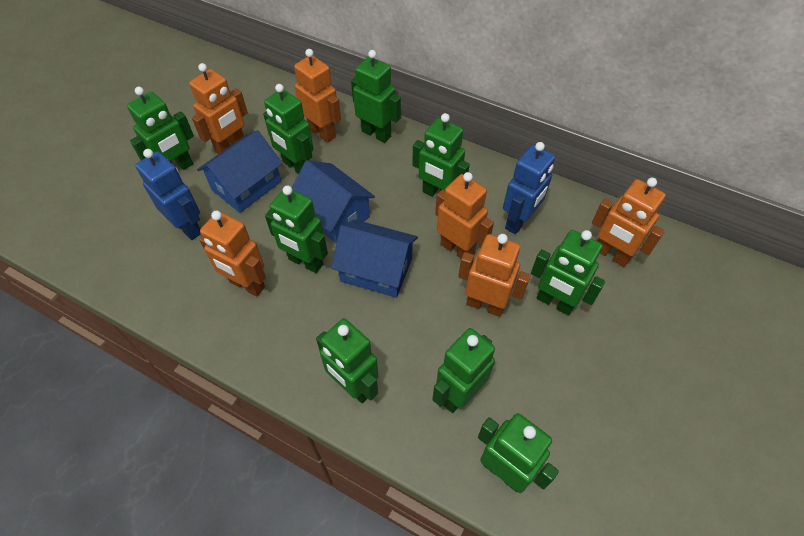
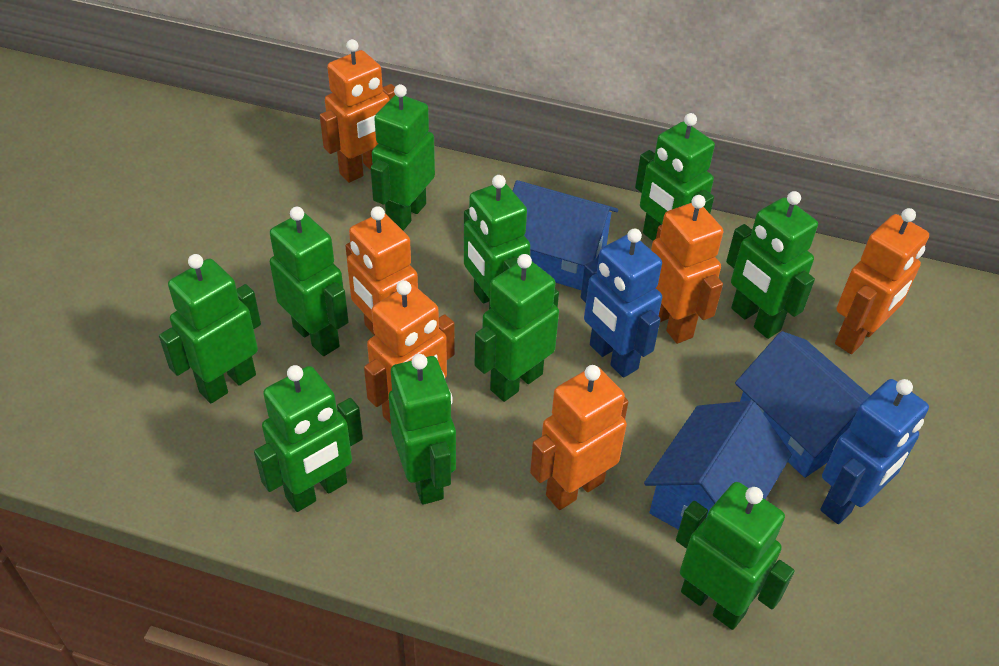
green robot: 9 -> 10

